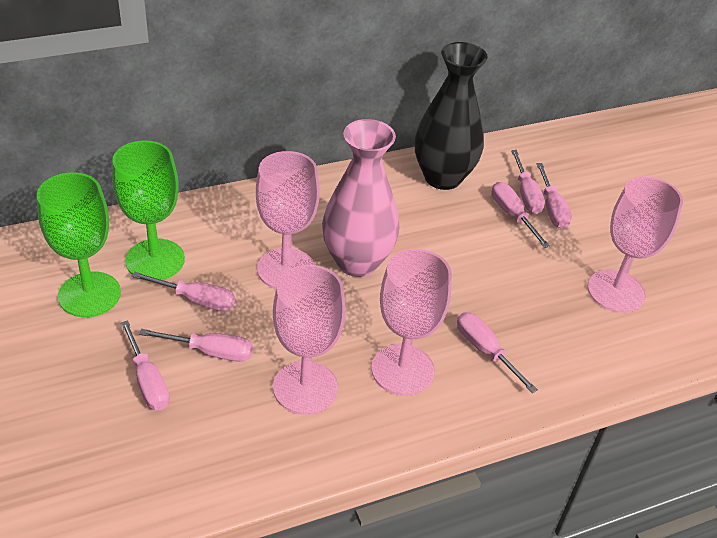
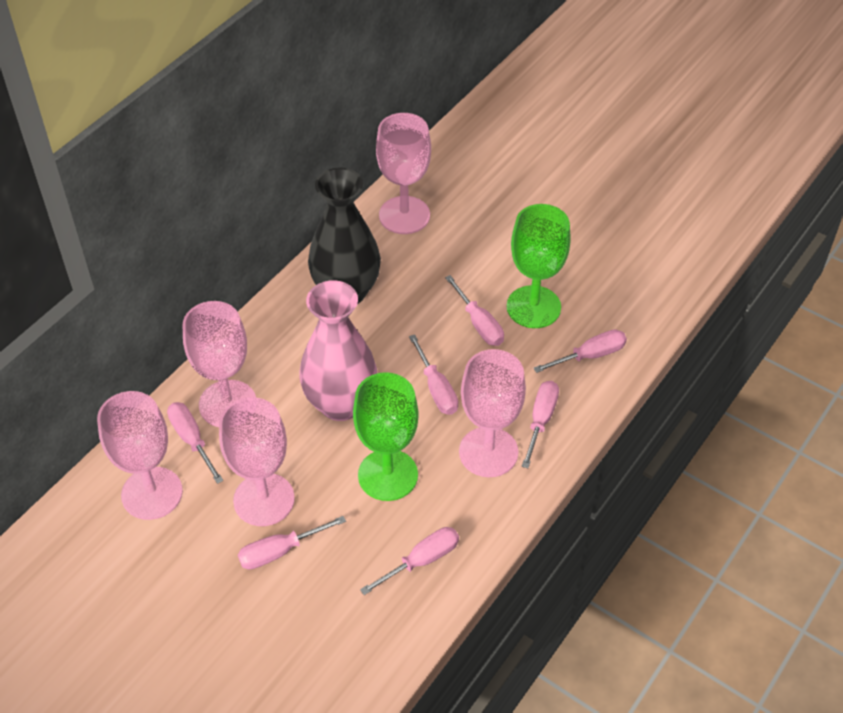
pink goblet: 4 -> 5

